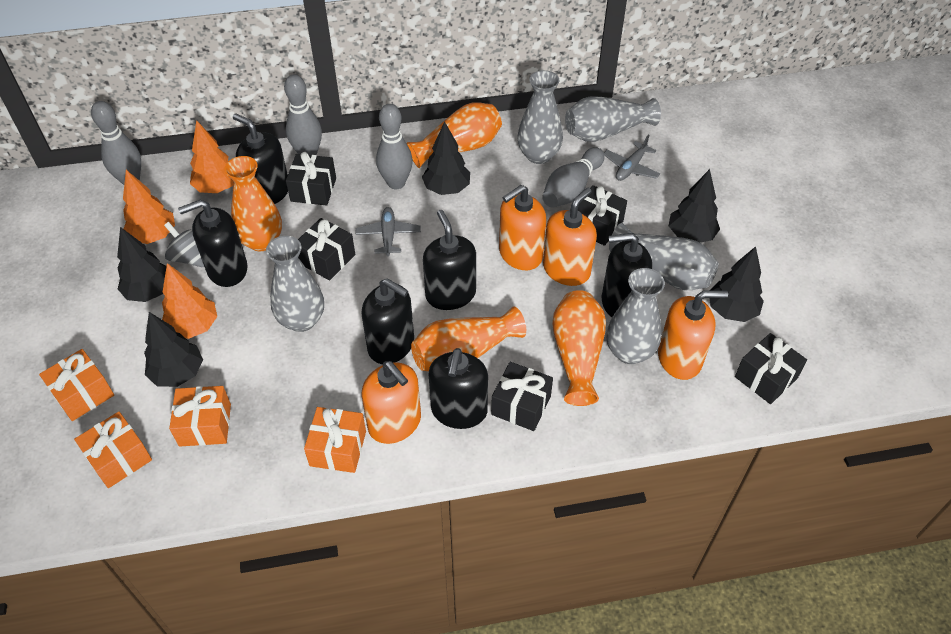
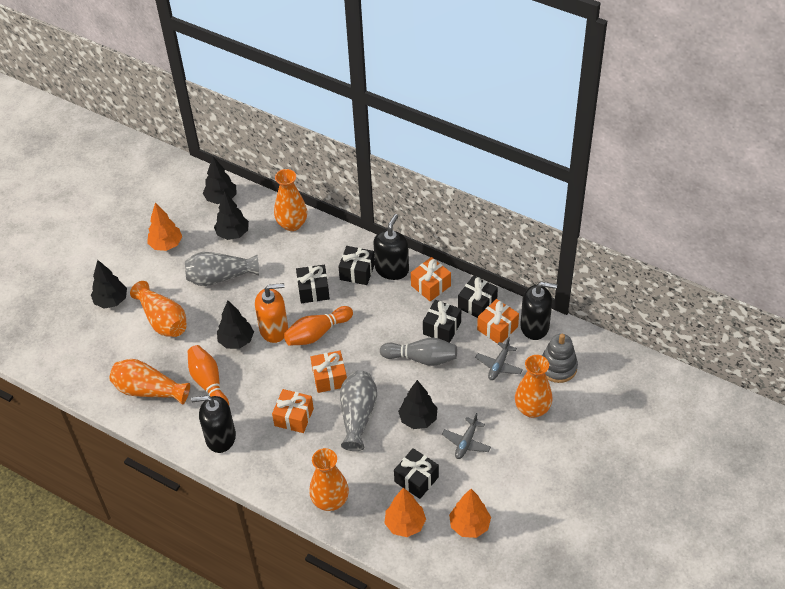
black soap dispenser: 6 -> 3
grey bowling pin: 4 -> 1
grey spinning top: 1 -> 0
grey stacking toy: 0 -> 1
grey vase: 5 -> 2
orange bowling pin: 0 -> 2
orange soap dispenser: 4 -> 1
orange vase: 4 -> 5

